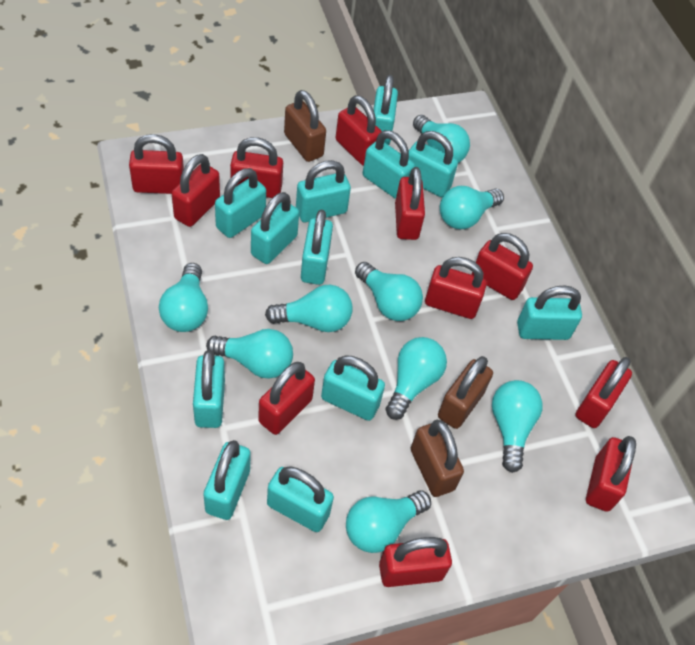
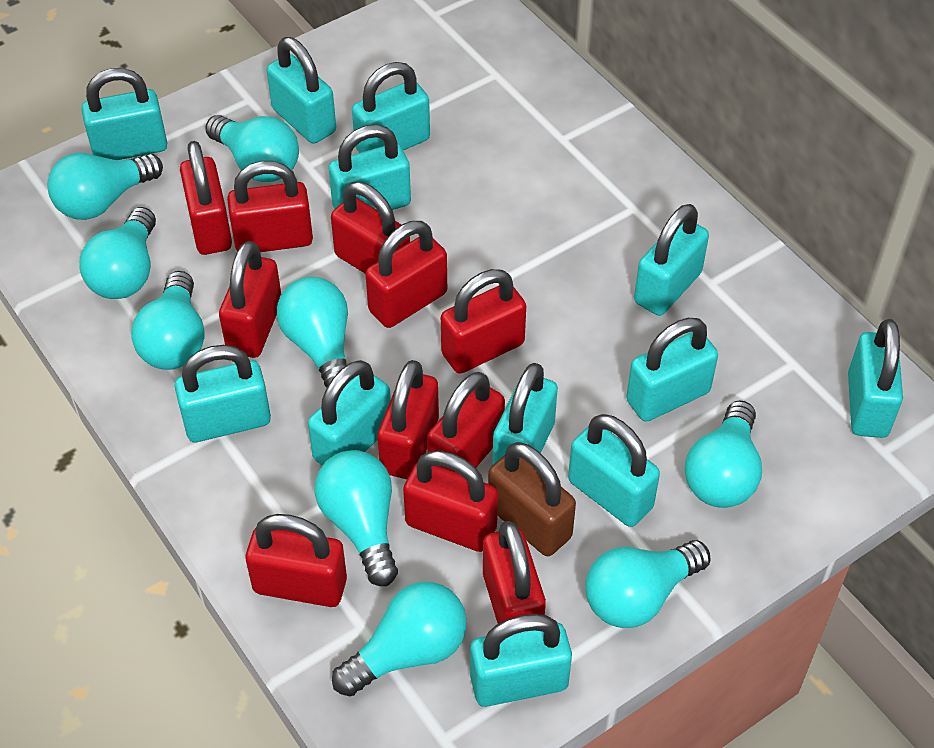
brown padlock: 3 -> 1

